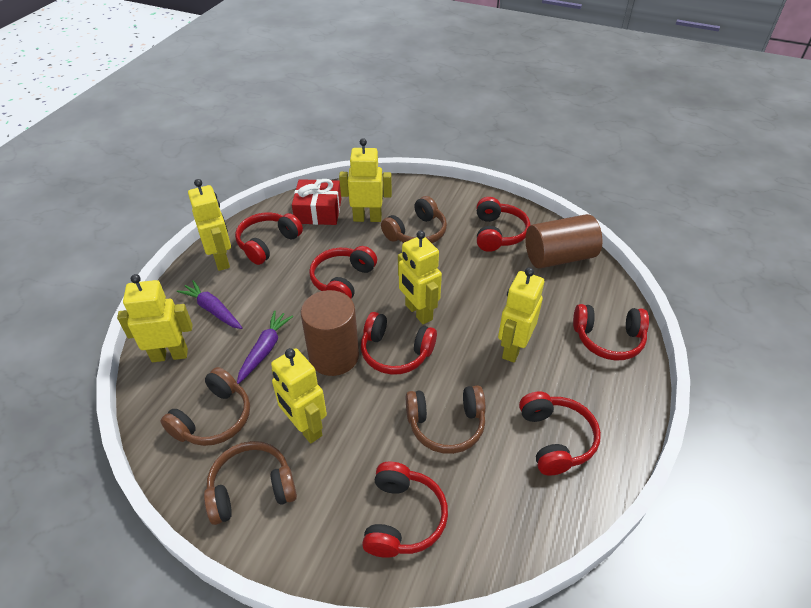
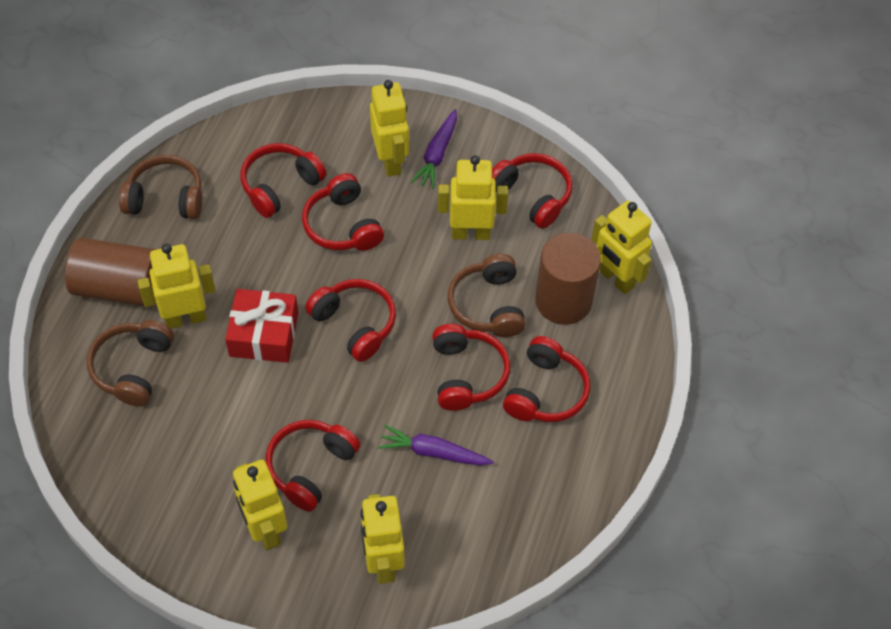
brown headphones: 4 -> 3

